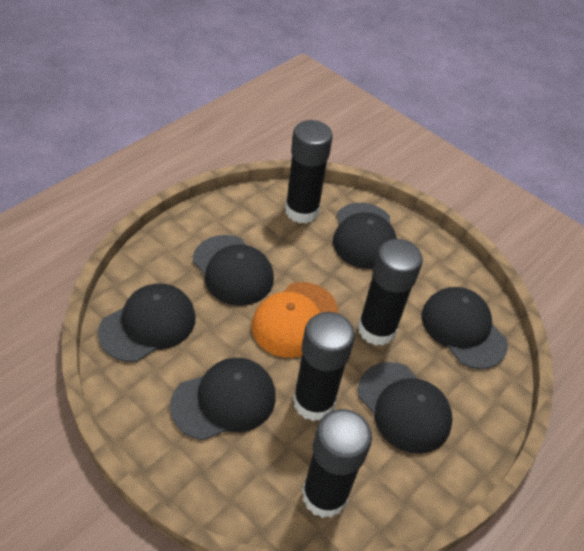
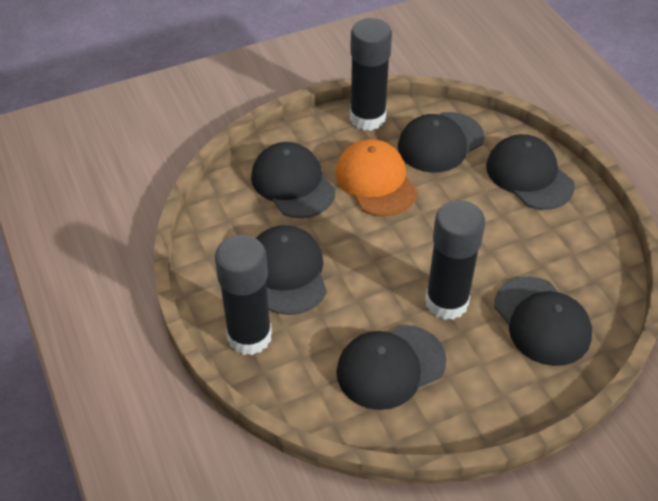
black glue stick: 4 -> 3

